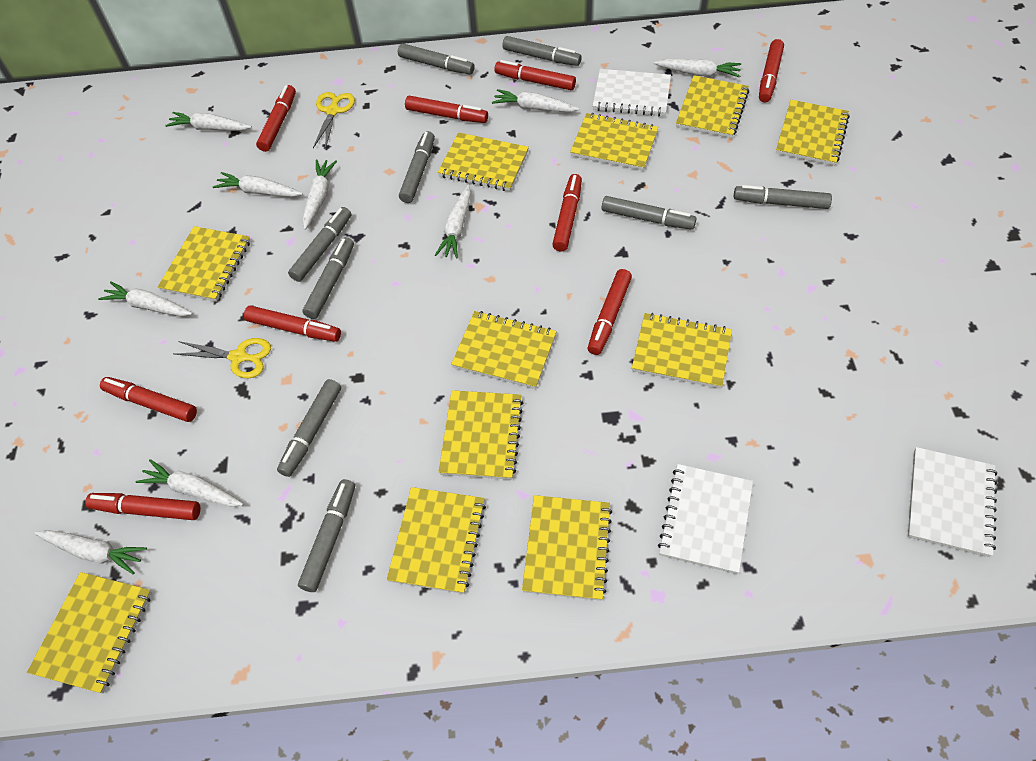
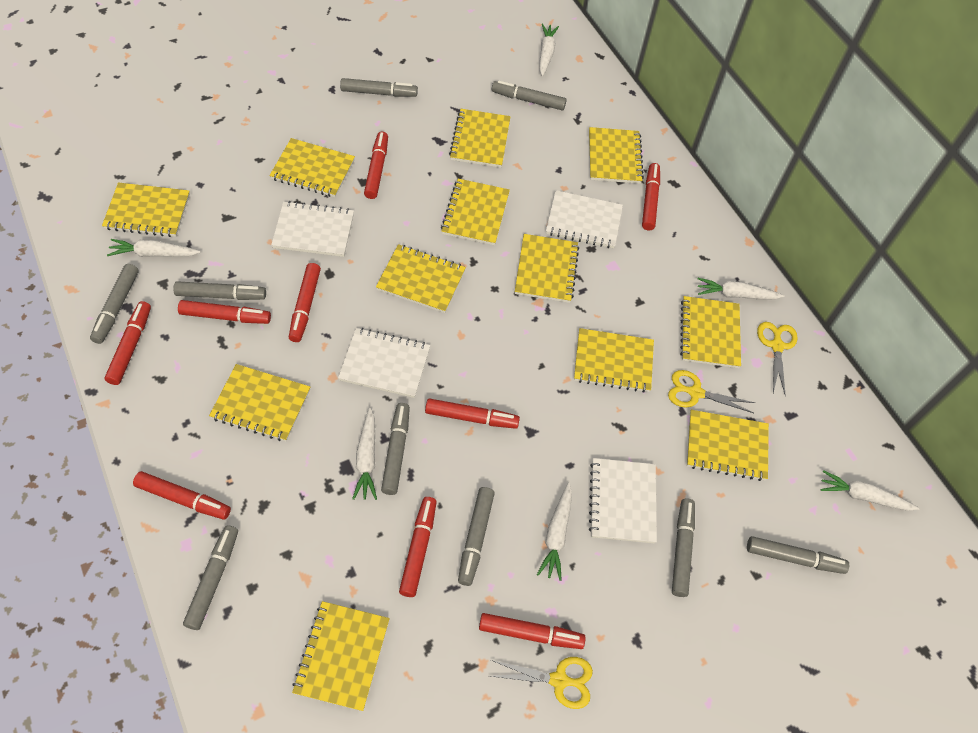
white carrot: 9 -> 6
white notebook: 3 -> 4
yellow notebook: 11 -> 12
yellow scissors: 2 -> 3

